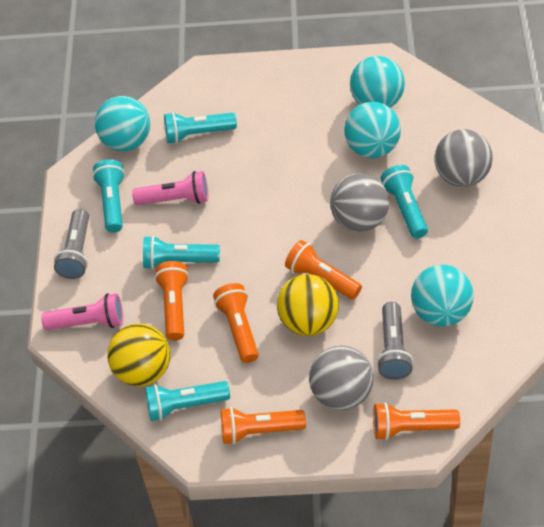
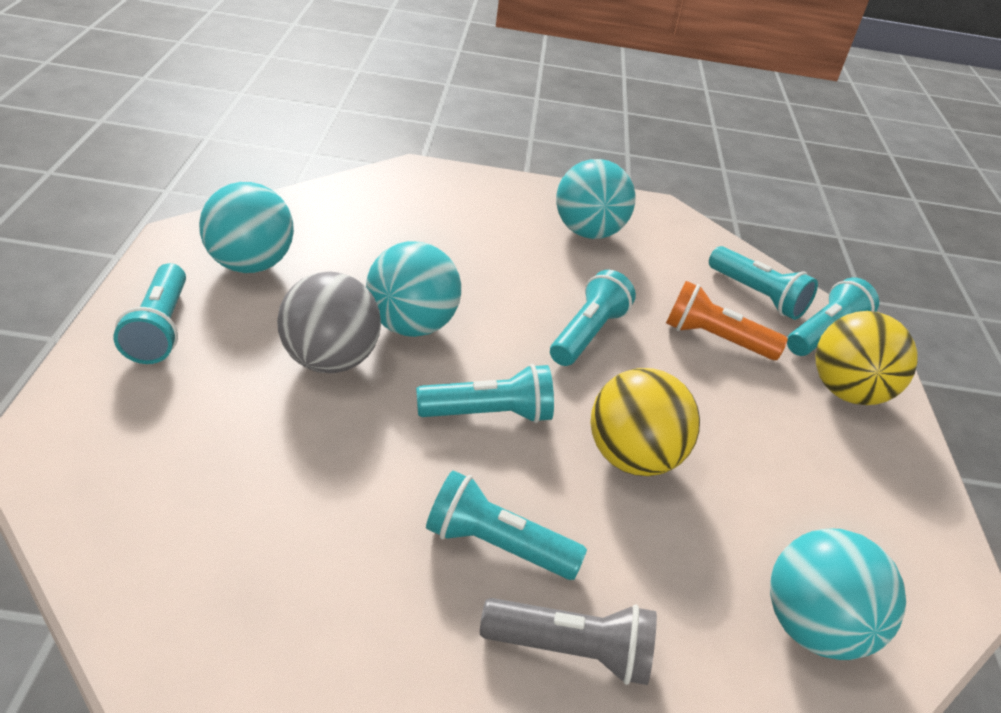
grey ball: 3 -> 1
grey flashlight: 2 -> 1
orange flashlight: 5 -> 1
pink flashlight: 2 -> 0
turquoise flashlight: 5 -> 6

